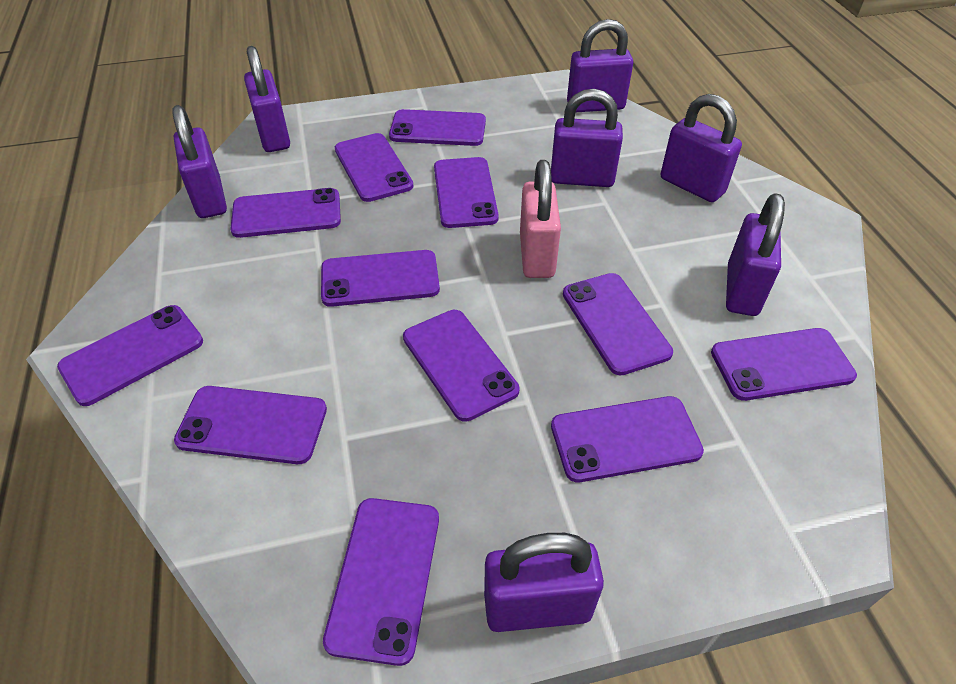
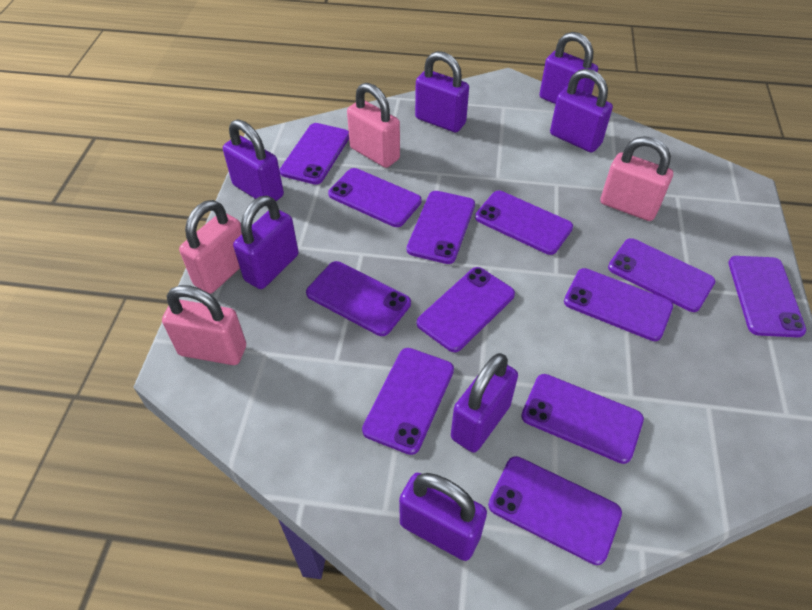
pink padlock: 1 -> 4

